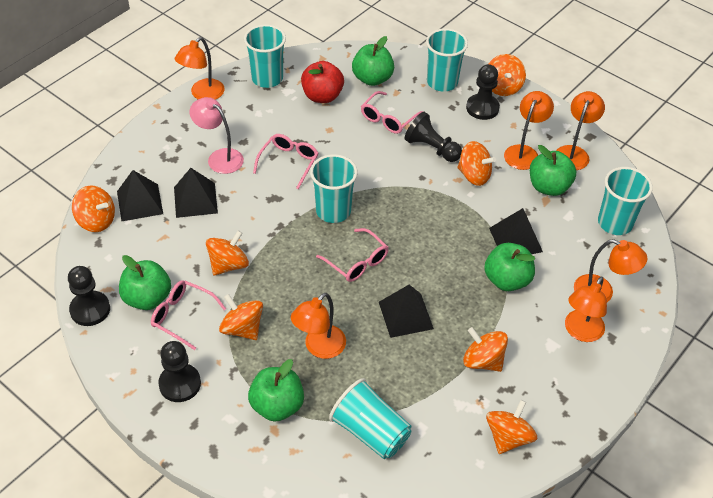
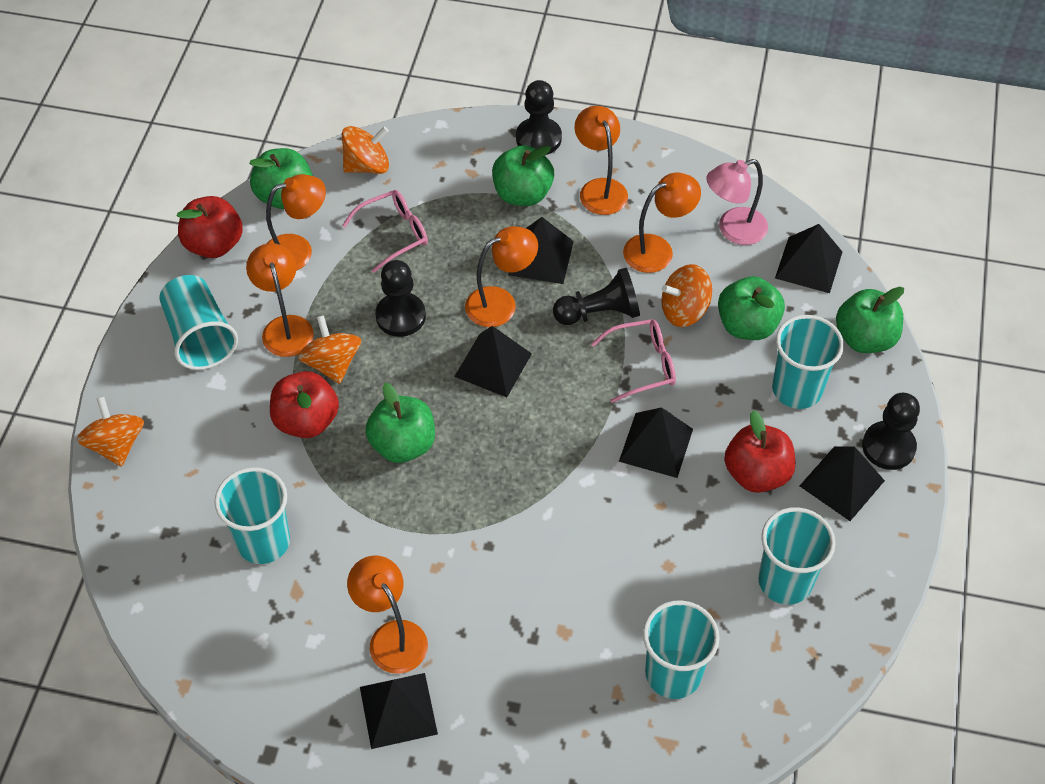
black pyramid: 4 -> 6
orange spinning top: 7 -> 4
pink glasses: 4 -> 2
red apple: 1 -> 3

